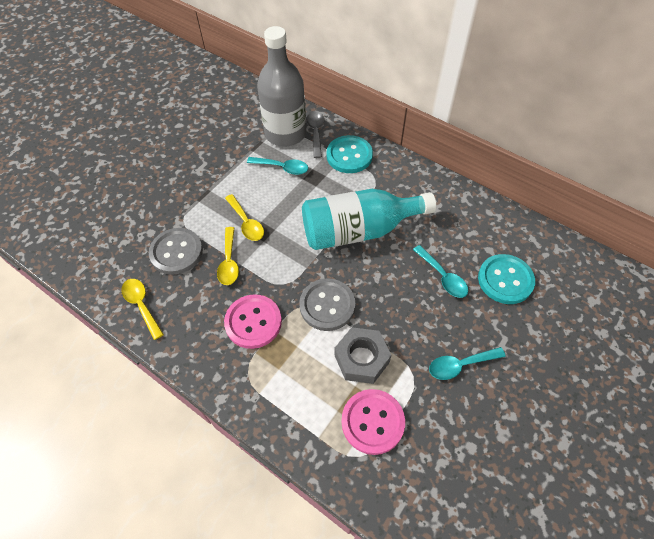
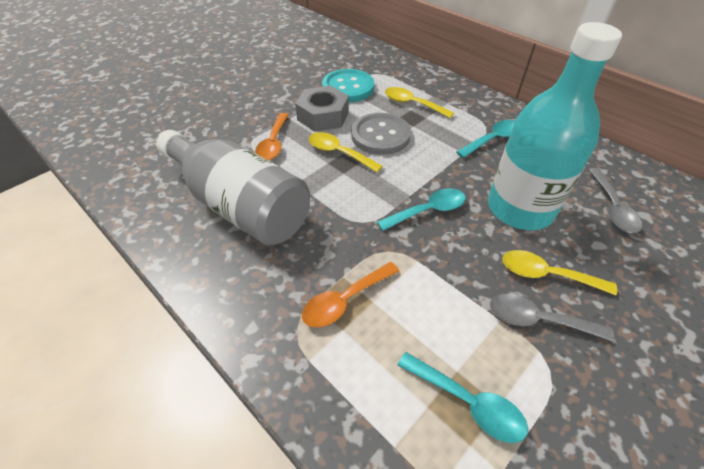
grey button: 2 -> 1
grey spoon: 1 -> 2
orange spoon: 0 -> 2
pink button: 2 -> 0
turquoise button: 2 -> 1

